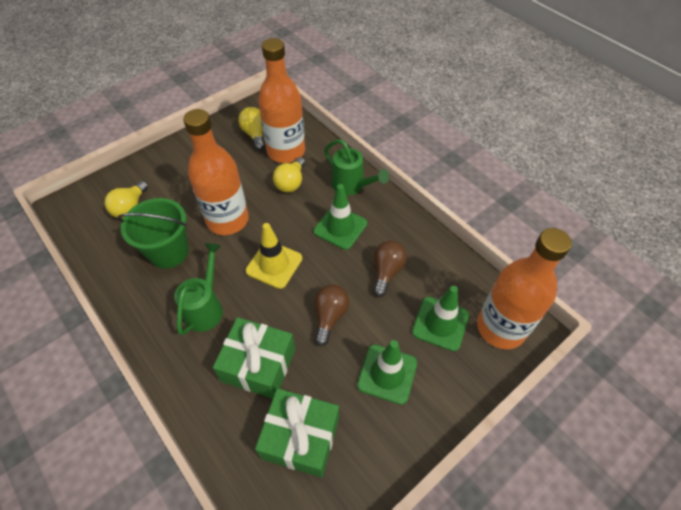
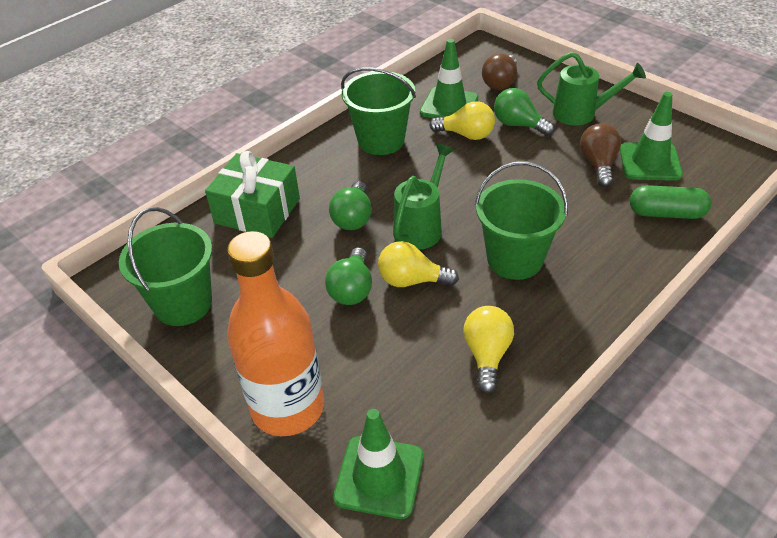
green bucket: 1 -> 3
green capsule: 0 -> 1
green gift: 2 -> 1
green light bulb: 0 -> 3
orange bottle: 3 -> 1
yellow traffic cone: 1 -> 0

